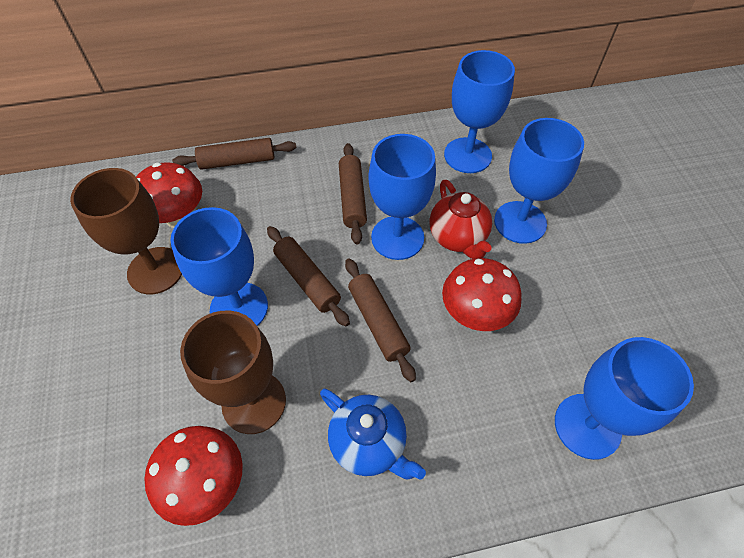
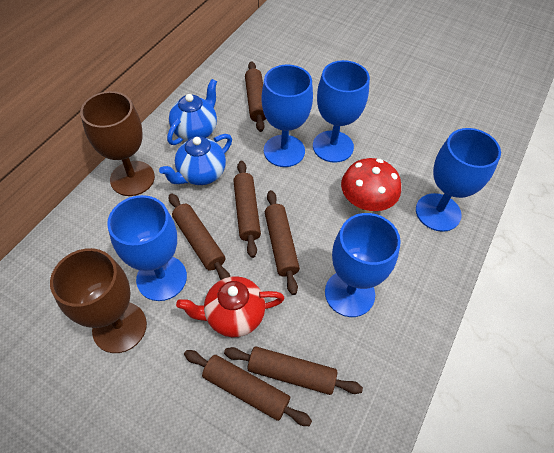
blue teapot: 1 -> 2
brown rolling pin: 4 -> 6
red mushroom: 3 -> 1

